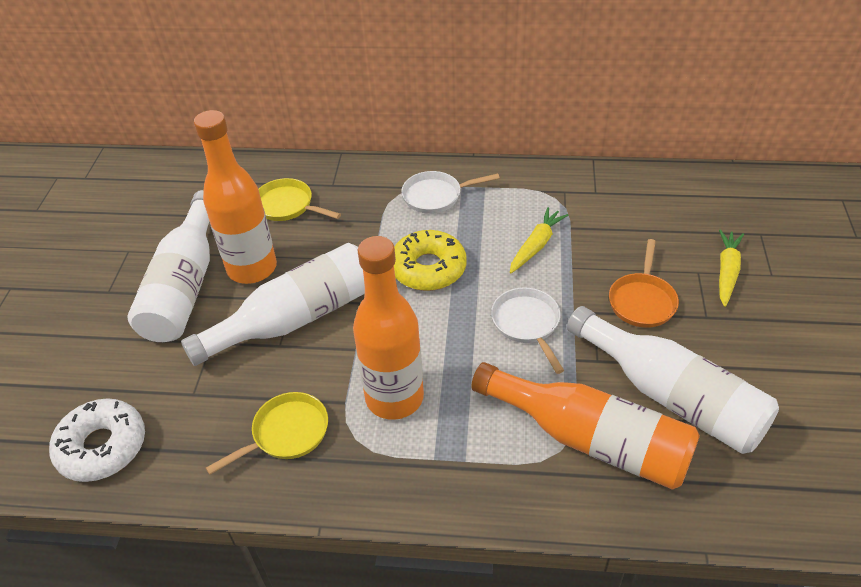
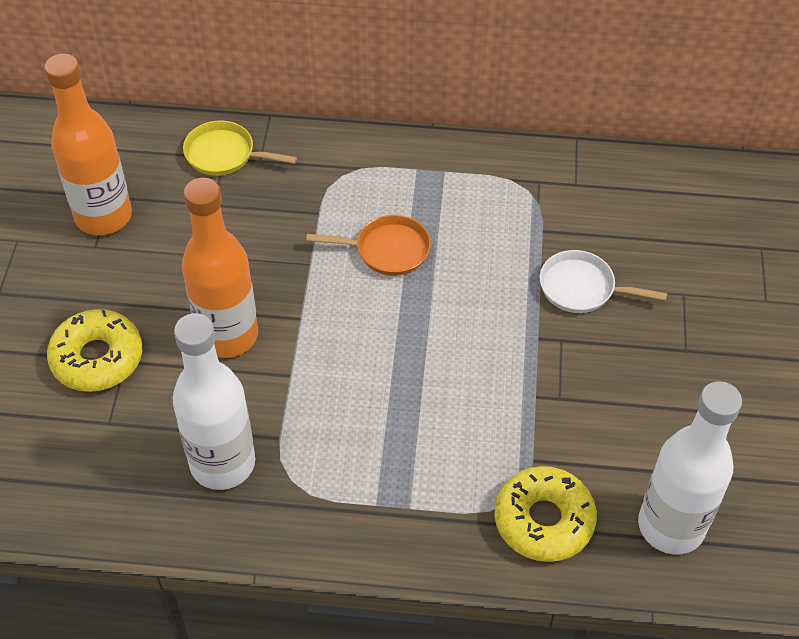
orange bottle: 3 -> 2
white bottle: 3 -> 2
white donut: 1 -> 0
white pan: 2 -> 1
yellow carrot: 2 -> 0
yellow donut: 1 -> 2
yellow pan: 2 -> 1

